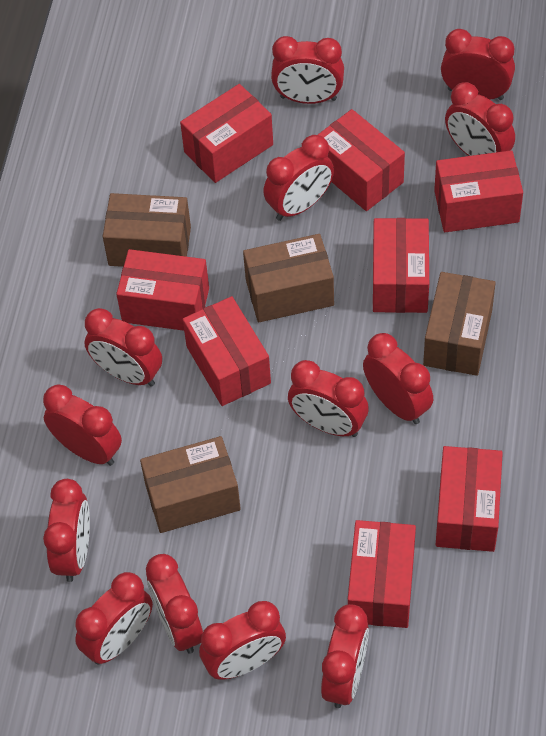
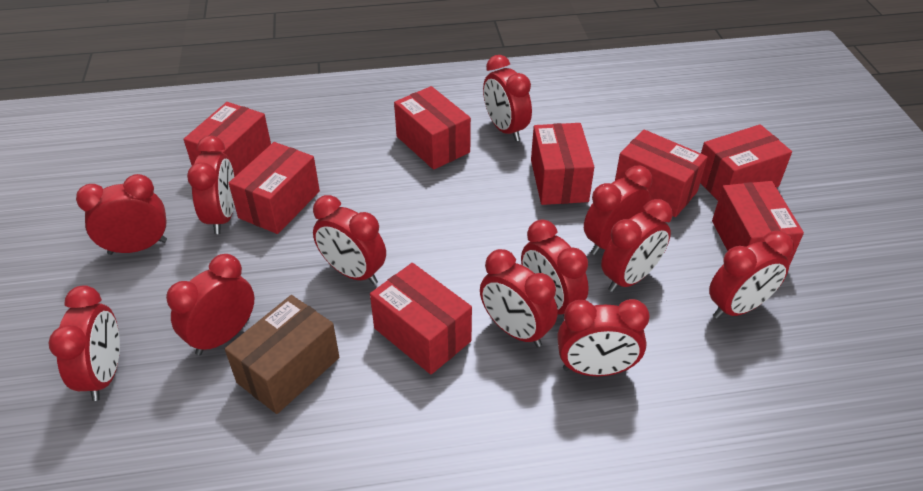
brown box: 4 -> 1
red clock: 13 -> 12

